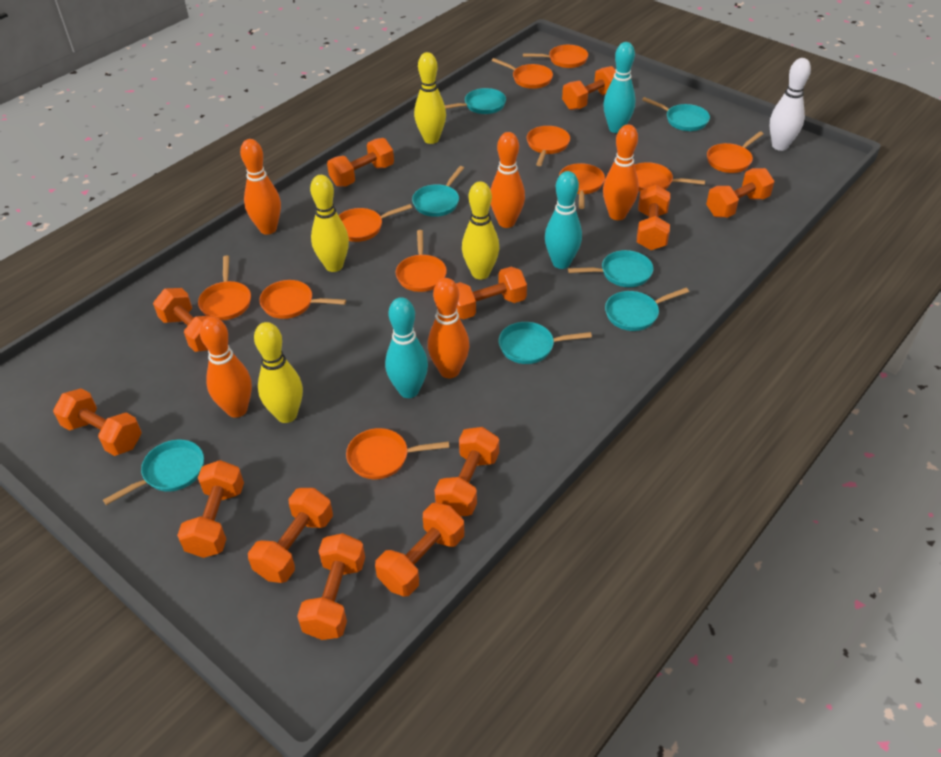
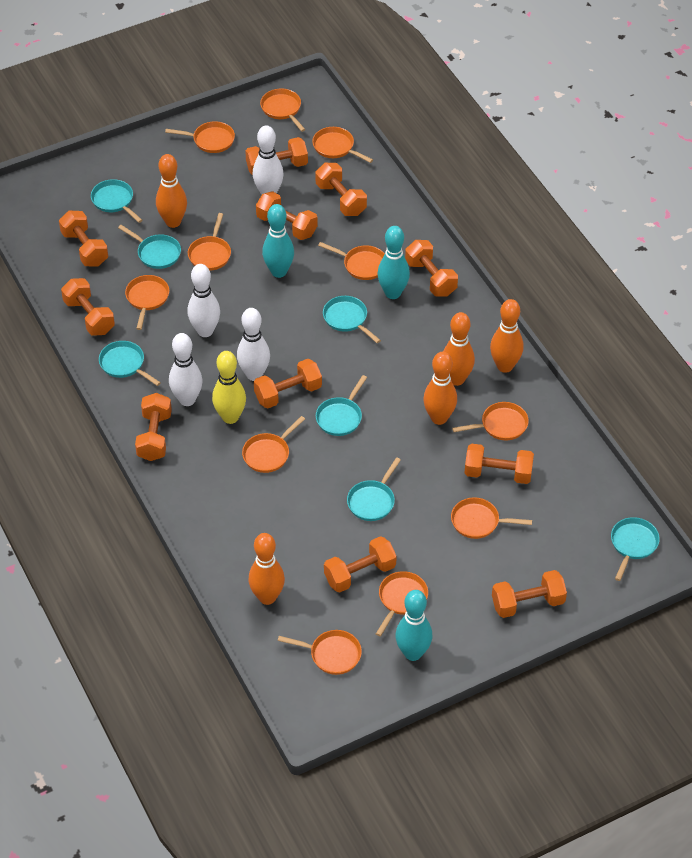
orange dumbbell: 12 -> 11
white bowling pin: 1 -> 4
yellow bowling pin: 4 -> 1

